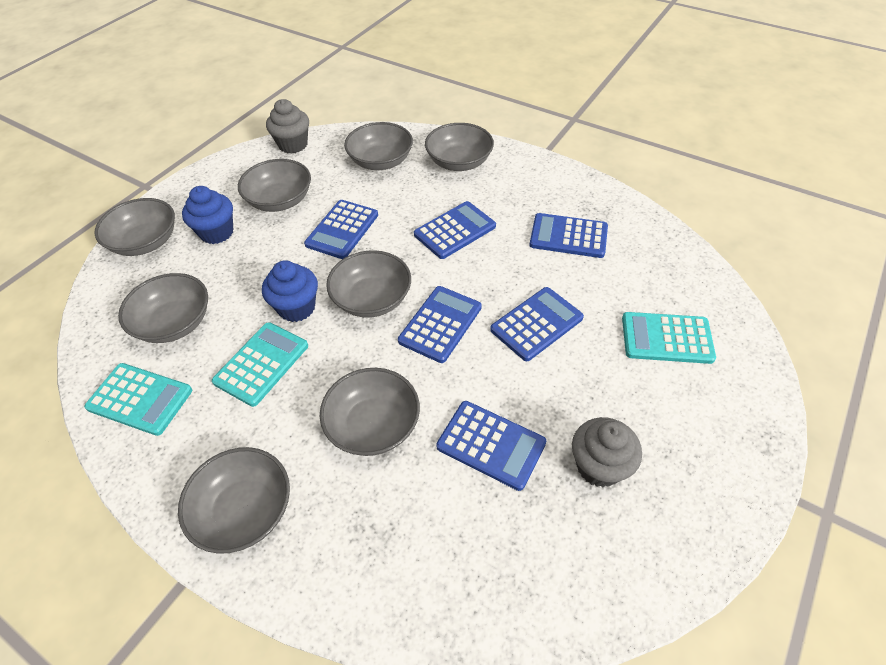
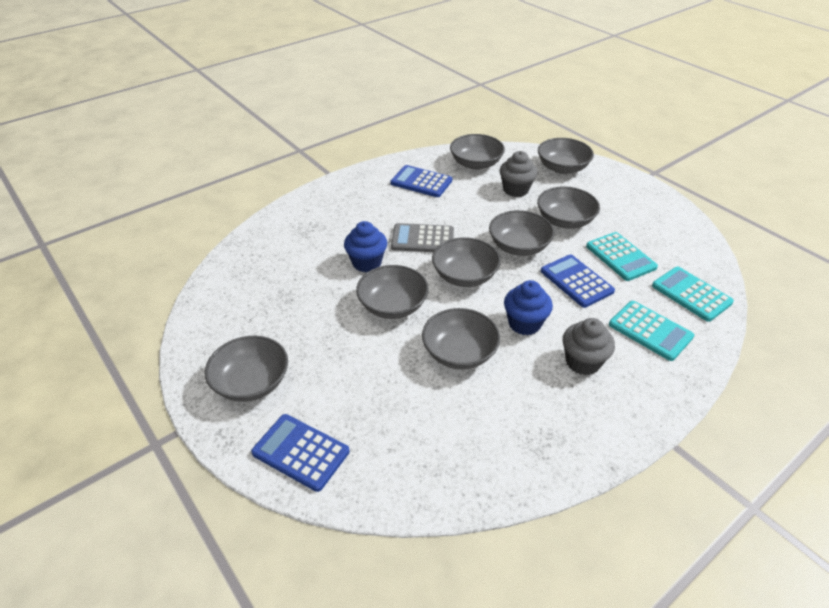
blue calculator: 6 -> 3
grey calculator: 0 -> 1

